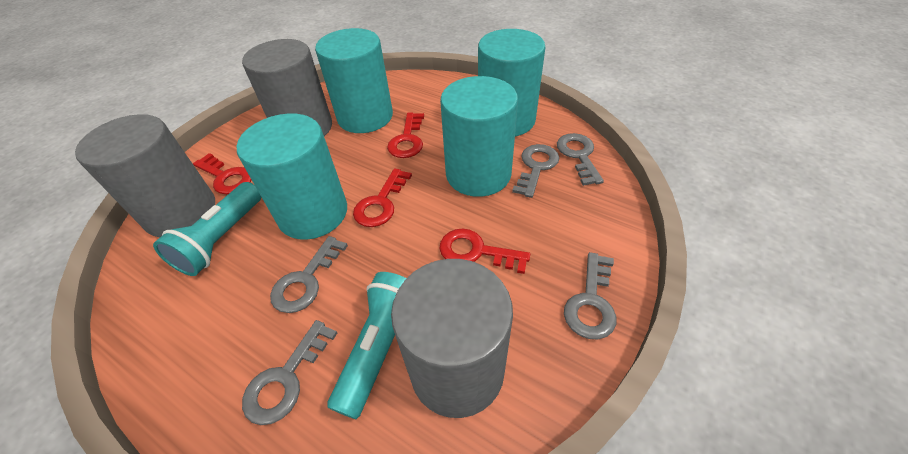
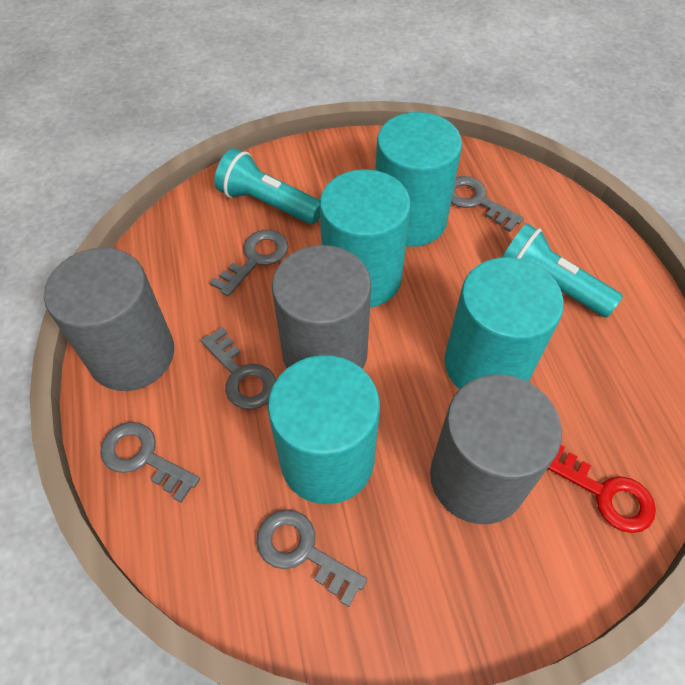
red key: 4 -> 1

